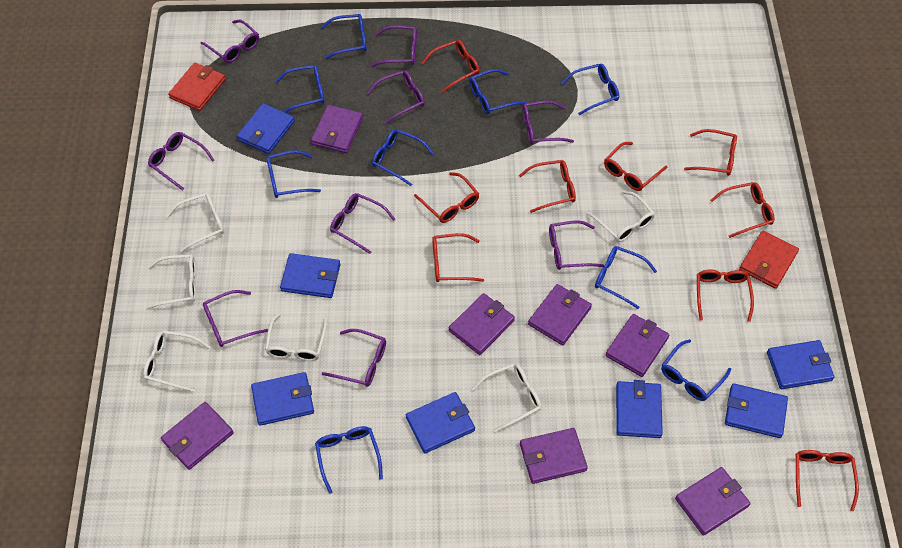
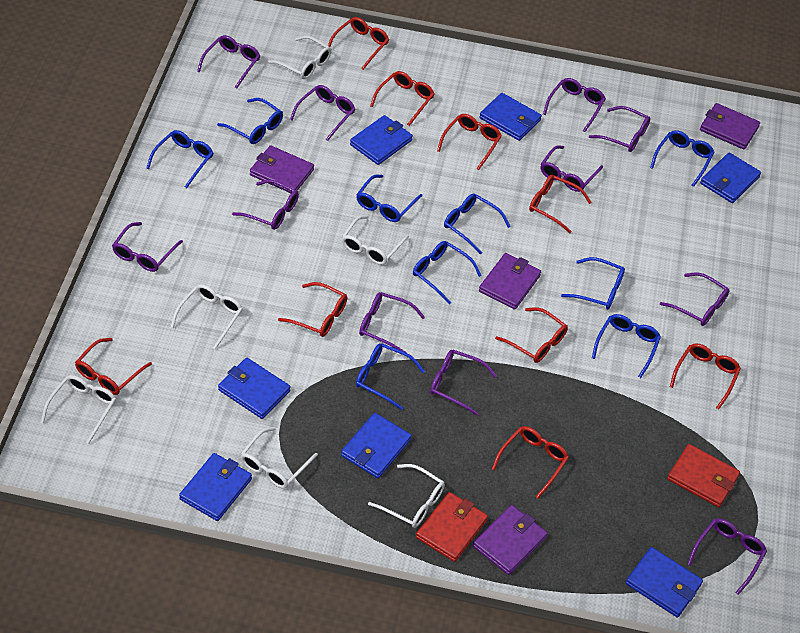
purple glasses: 9 -> 11
purple wallet: 7 -> 4

